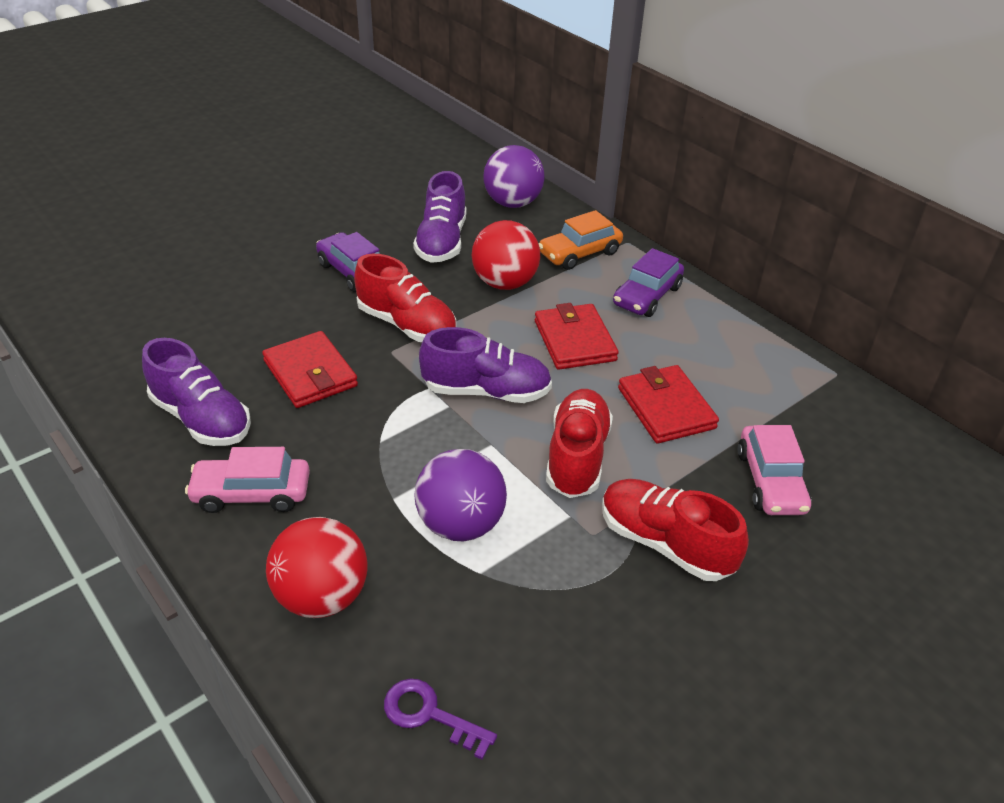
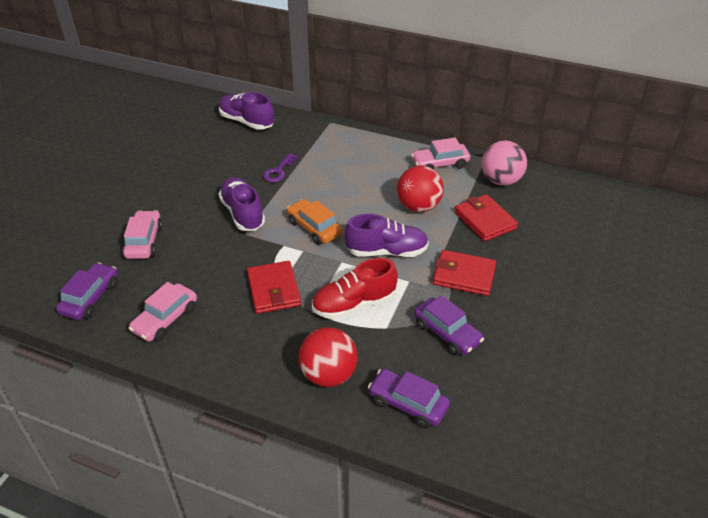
pink ball: 0 -> 1
pink car: 2 -> 3
purple ball: 2 -> 0
purple car: 2 -> 3
red shoe: 3 -> 1

